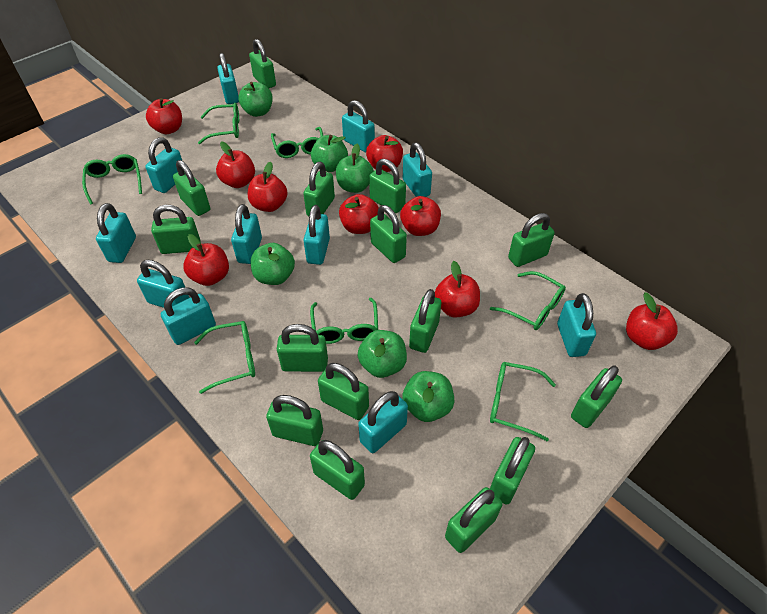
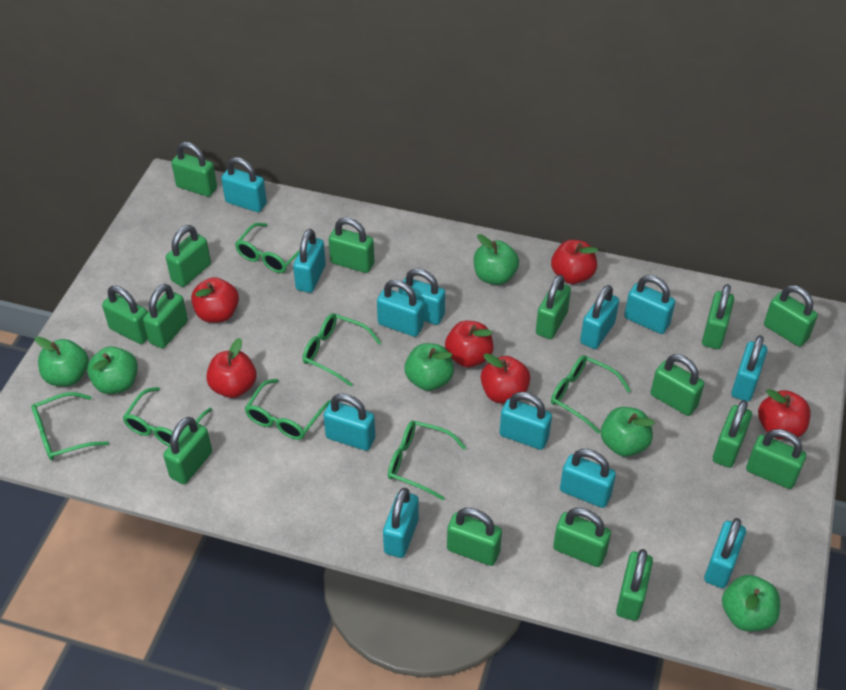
red apple: 9 -> 6
turquoise padlock: 11 -> 12

